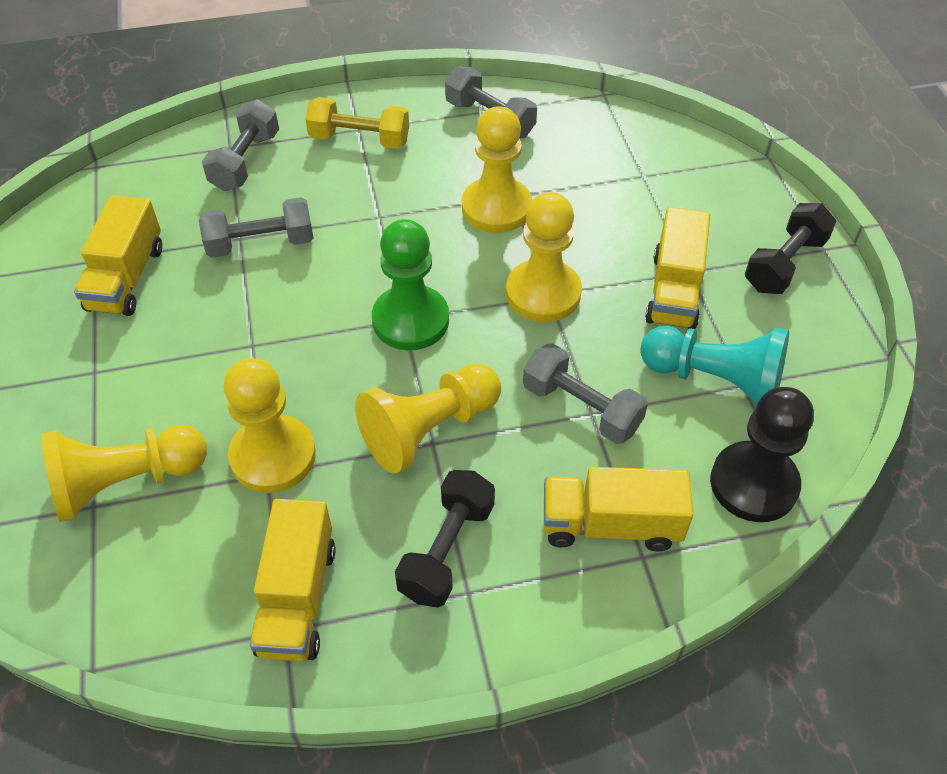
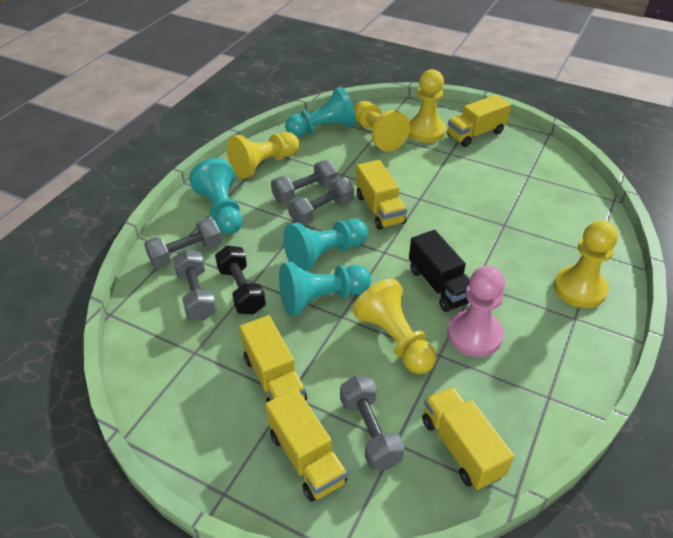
black dumbbell: 2 -> 1
black pawn: 1 -> 0
black truck: 0 -> 1
green pawn: 1 -> 0
grey dumbbell: 4 -> 5
pink pawn: 0 -> 1
turquoise pawn: 1 -> 4
yellow dumbbell: 1 -> 0
yellow truck: 4 -> 5

